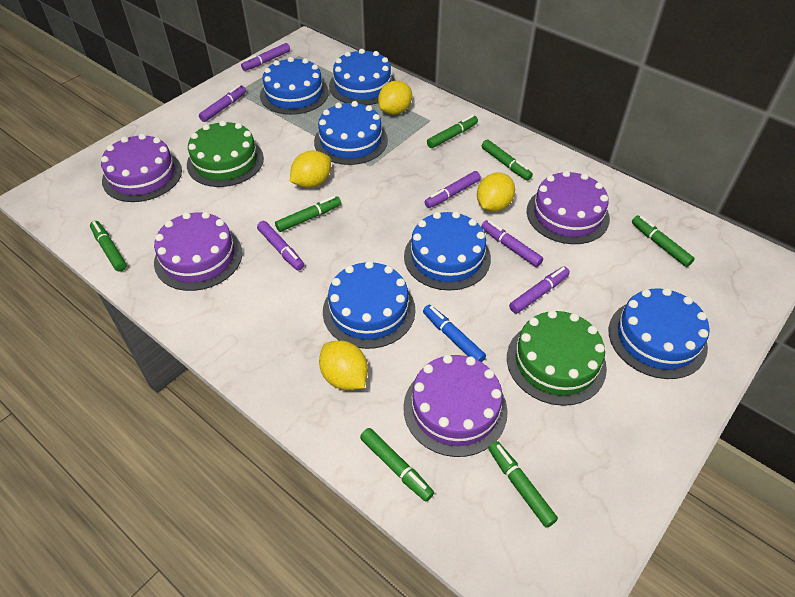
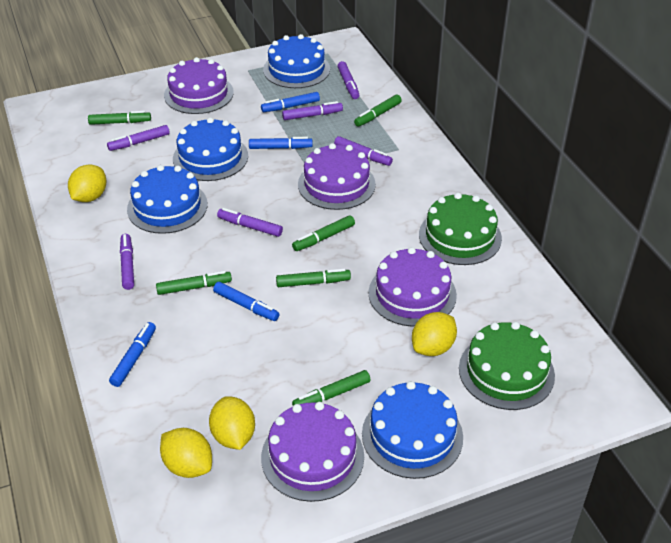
blue cake: 6 -> 4
blue marker: 1 -> 4
green marker: 7 -> 6

